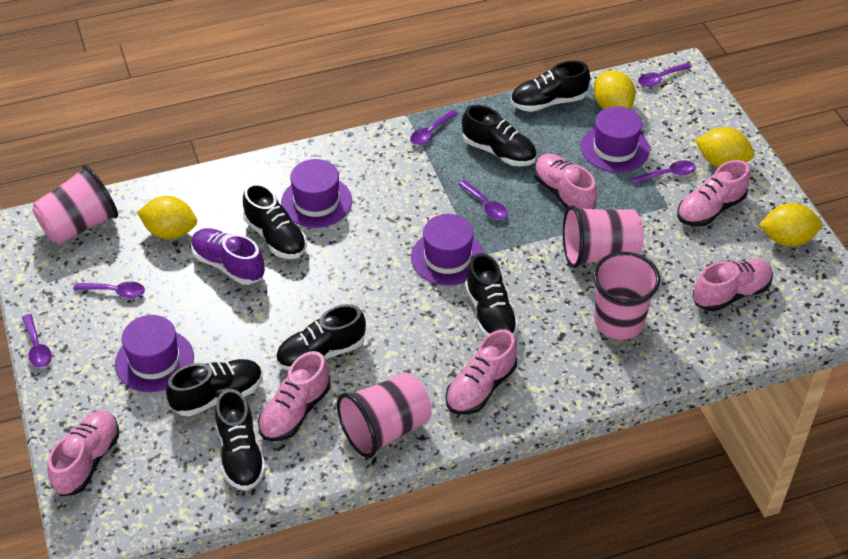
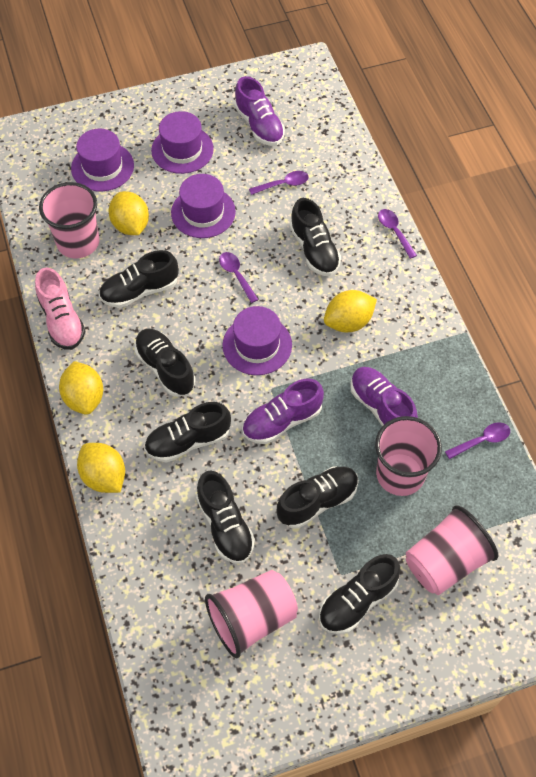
pink shoe: 6 -> 1
purple shoe: 1 -> 3
purple spoon: 6 -> 4

